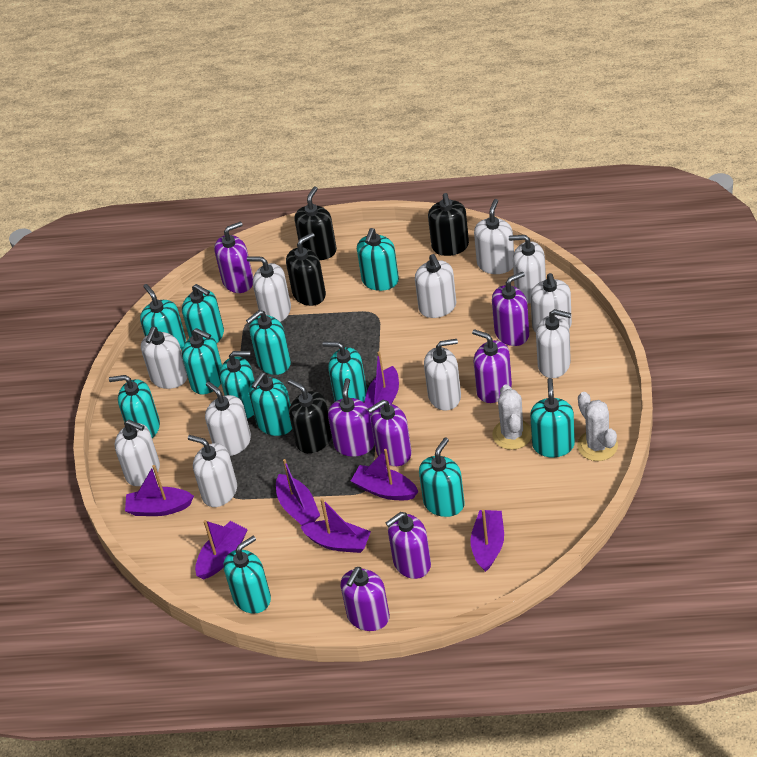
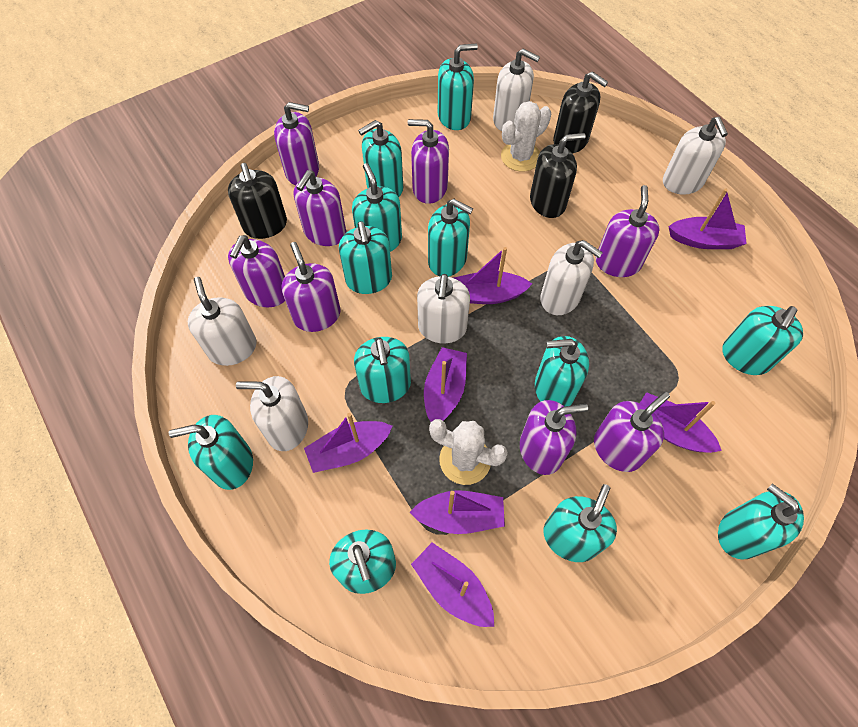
black soap dispenser: 4 -> 3
purple soap dispenser: 7 -> 8
white soap dispenser: 11 -> 6

